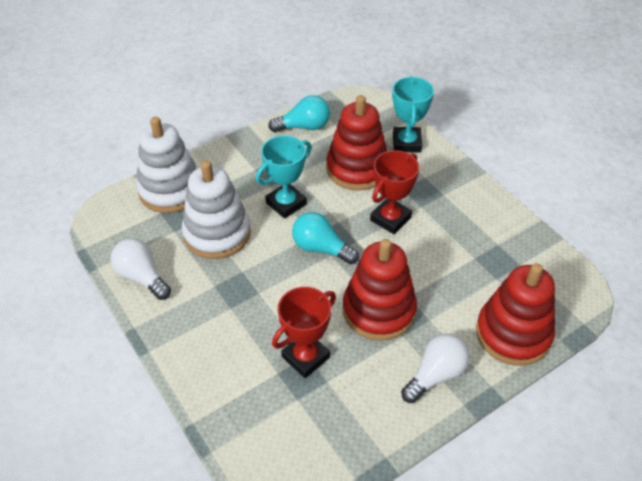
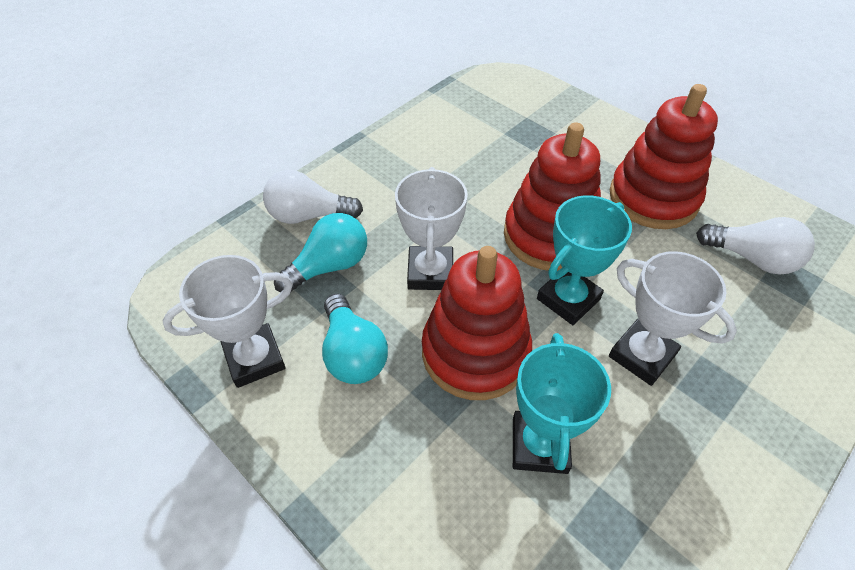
red trophy: 2 -> 0
white stacking toy: 2 -> 0
white trophy: 0 -> 3

